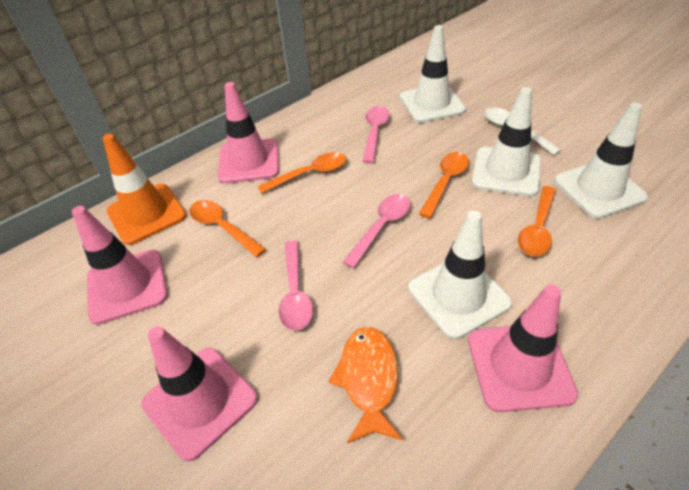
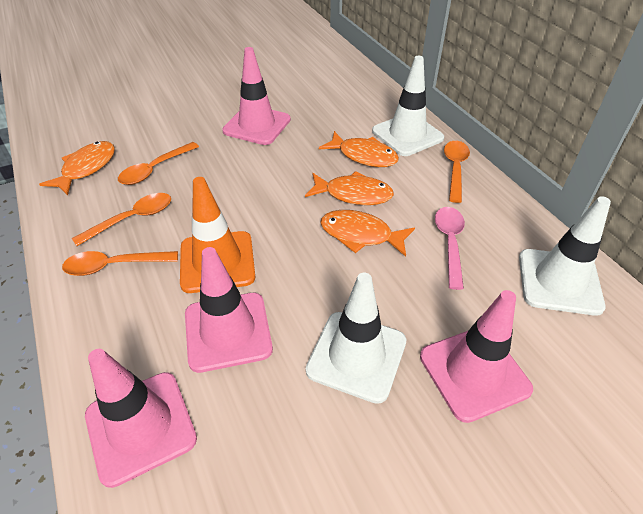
orange fish: 1 -> 4
pink spoon: 3 -> 1
white spoon: 1 -> 0
white traffic cone: 4 -> 3

